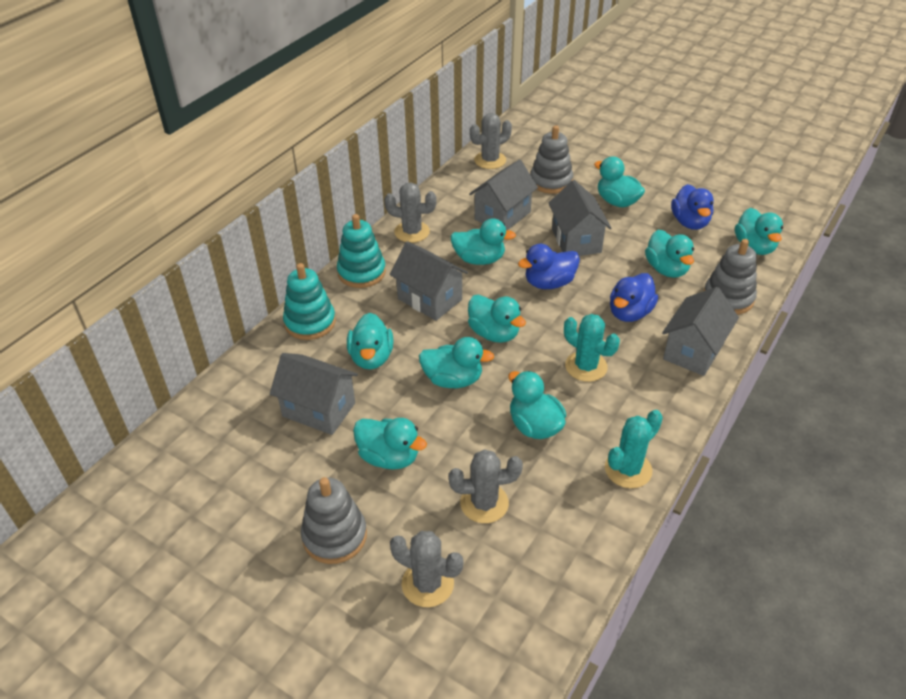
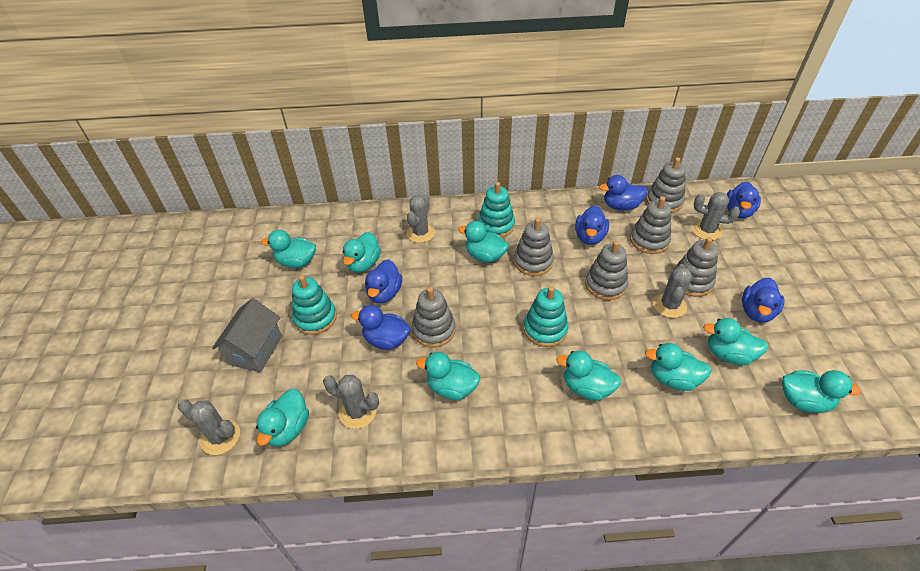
blue duck: 3 -> 6
grey cactus: 4 -> 5
grey house: 5 -> 1
grey stacking toy: 3 -> 6
turquoise cactus: 2 -> 0
turquoise stacking toy: 2 -> 3

